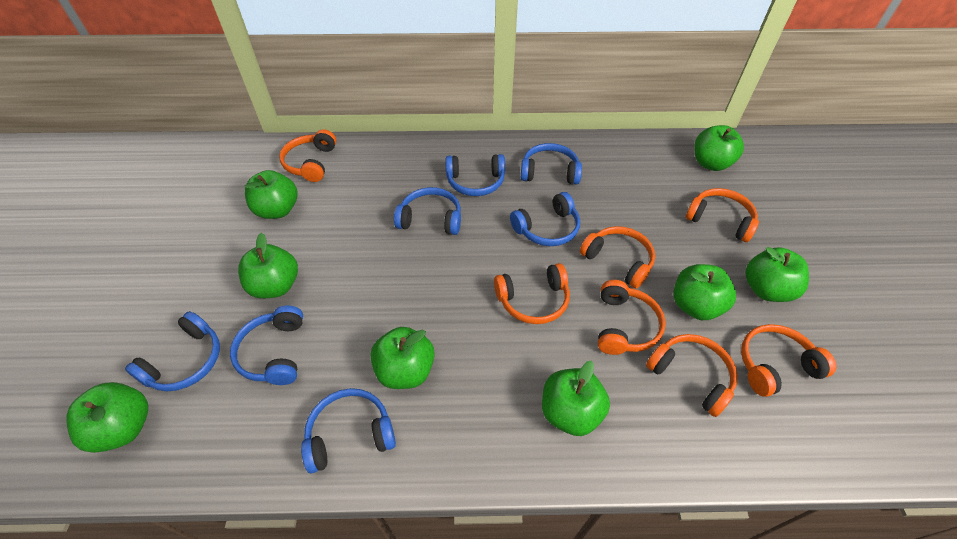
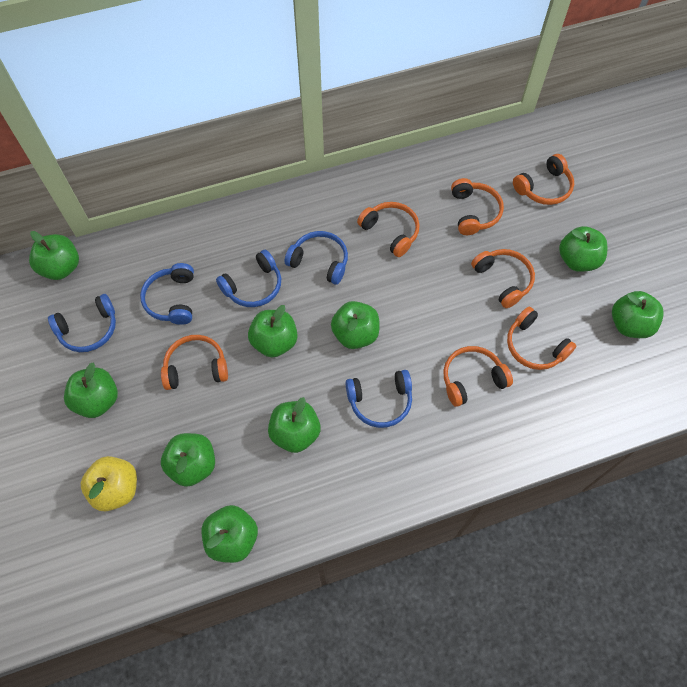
blue headphones: 7 -> 5
green apple: 8 -> 9
yellow apple: 0 -> 1

